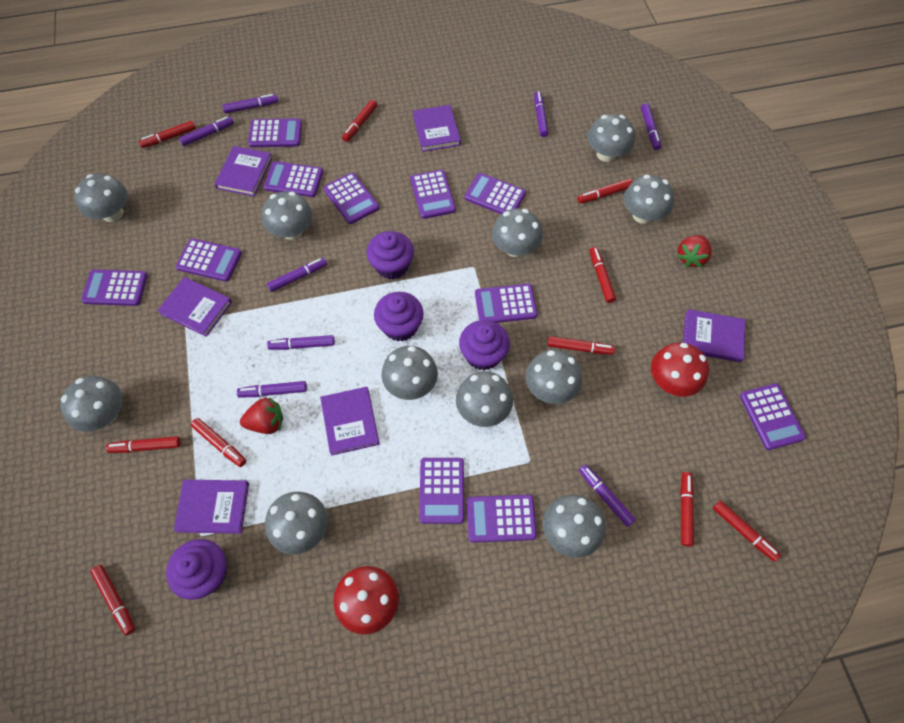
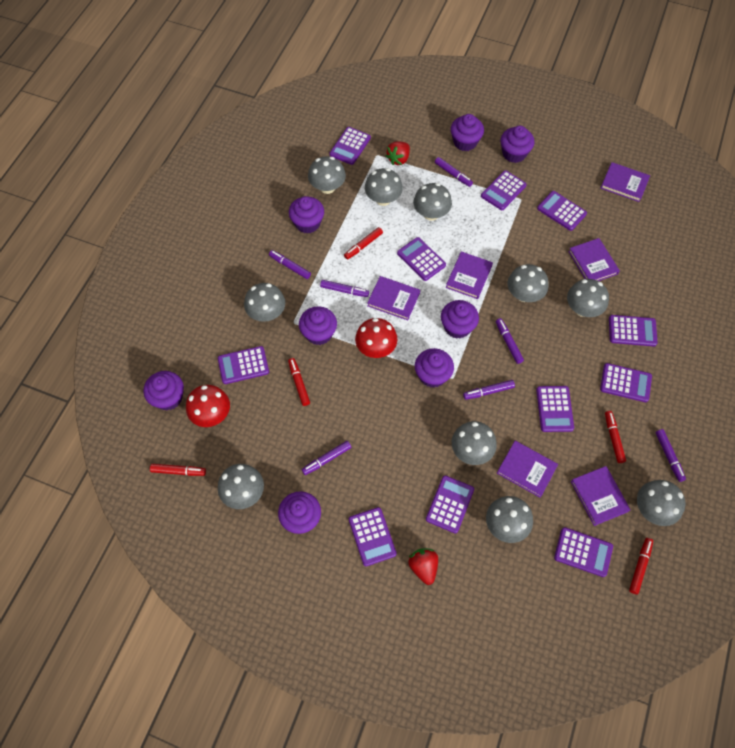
grey mushroom: 11 -> 10
purple cupcake: 4 -> 8
purple marker: 8 -> 7
red marker: 10 -> 5

